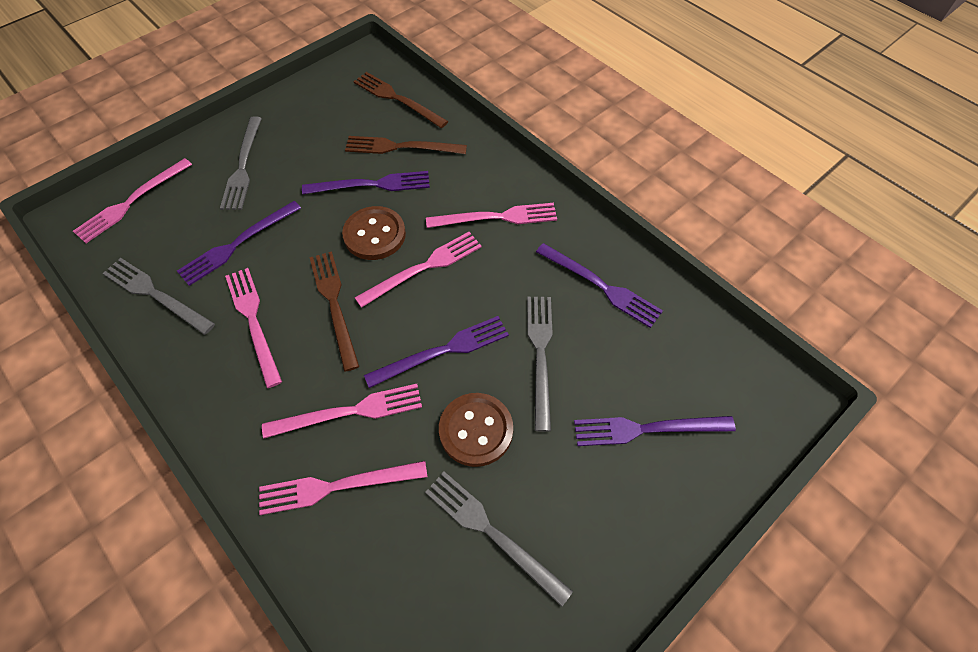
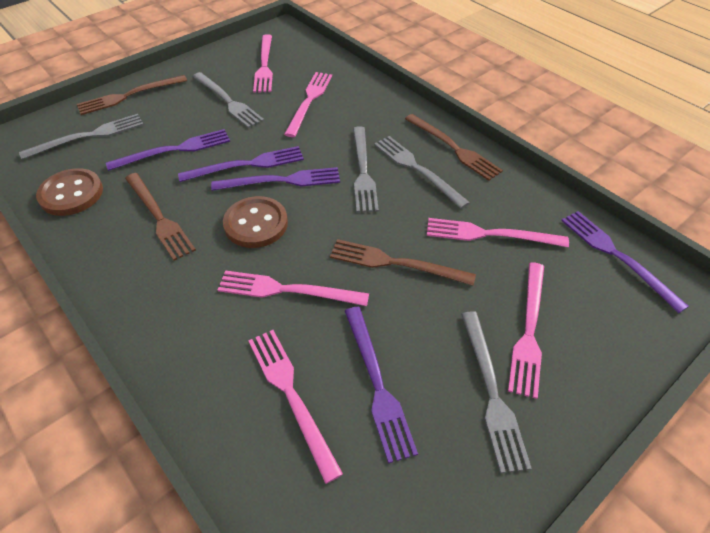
brown fork: 3 -> 4
grey fork: 4 -> 5

